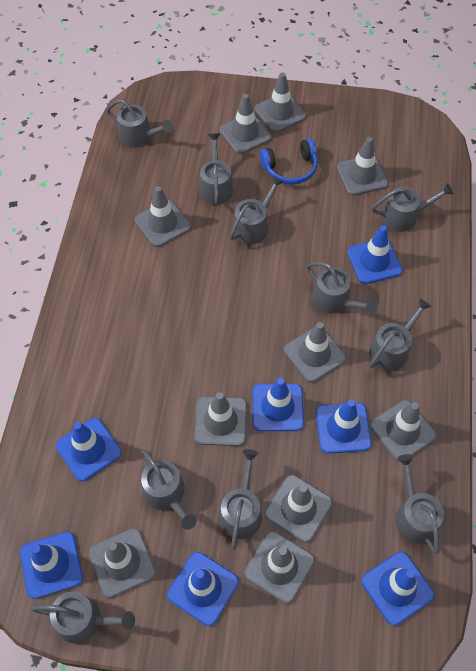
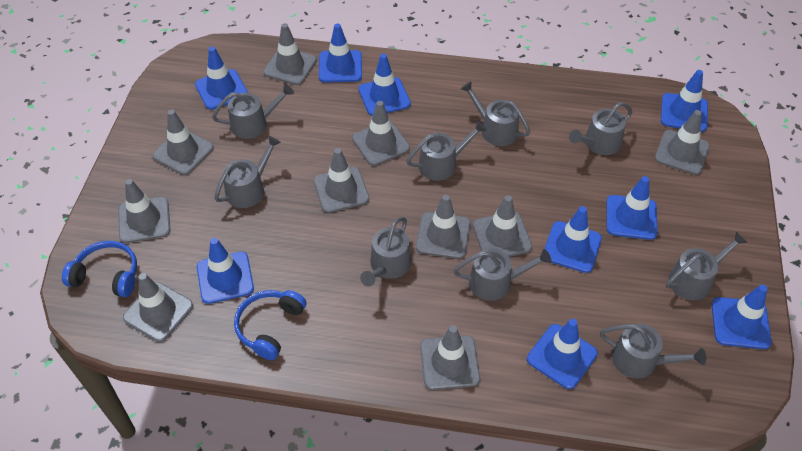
blue headphones: 1 -> 2
blue traffic cone: 7 -> 9
grey watering can: 10 -> 9

